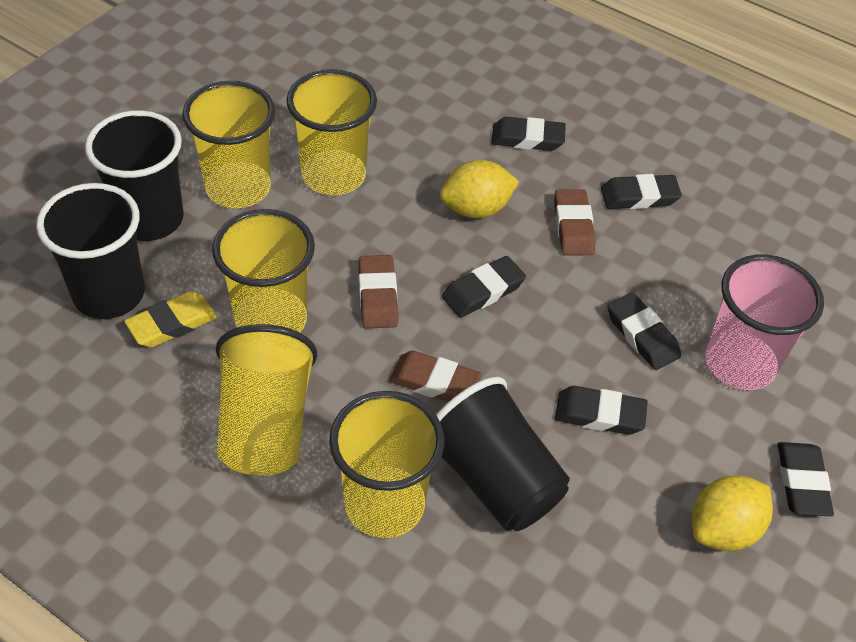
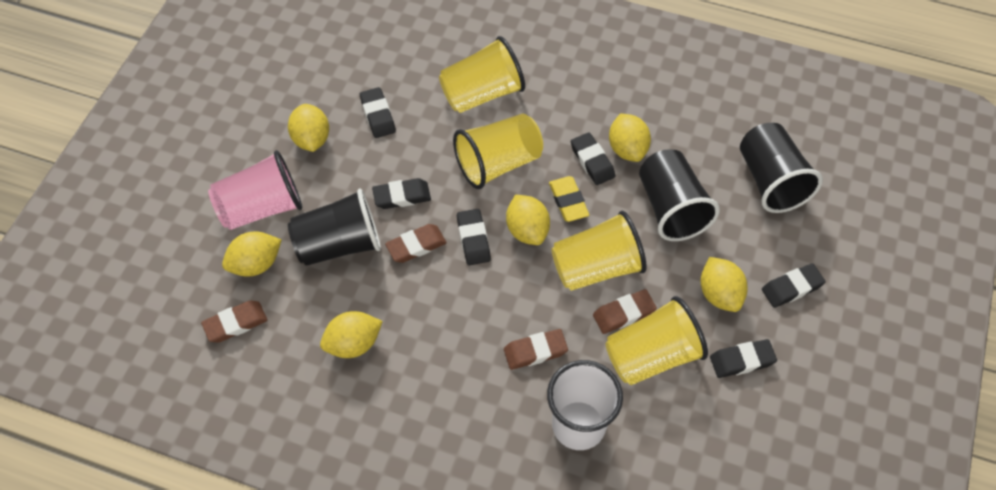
brown eraser: 3 -> 4
white cup: 0 -> 1
yellow cup: 5 -> 4
yellow lemon: 2 -> 6

